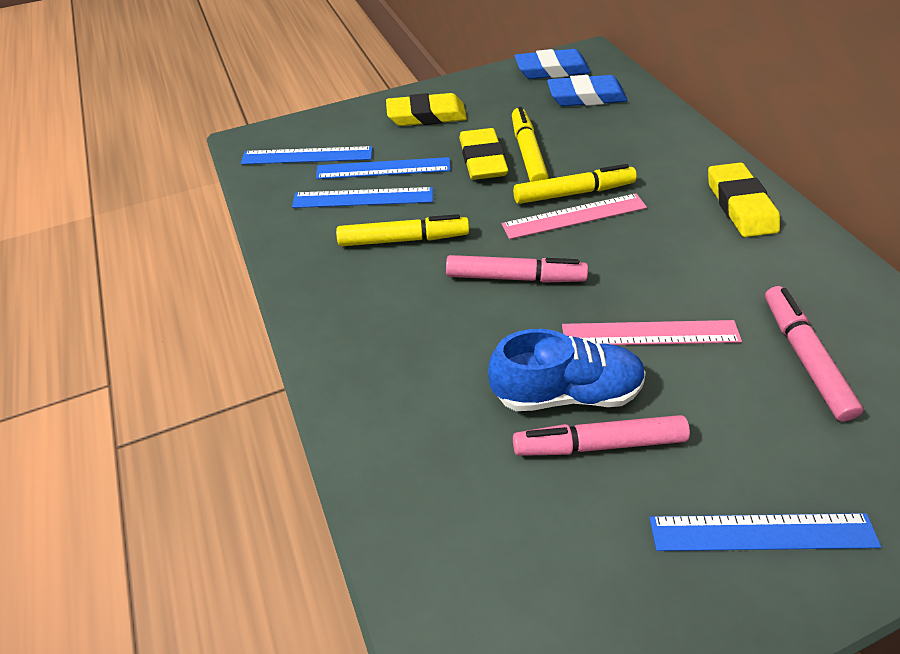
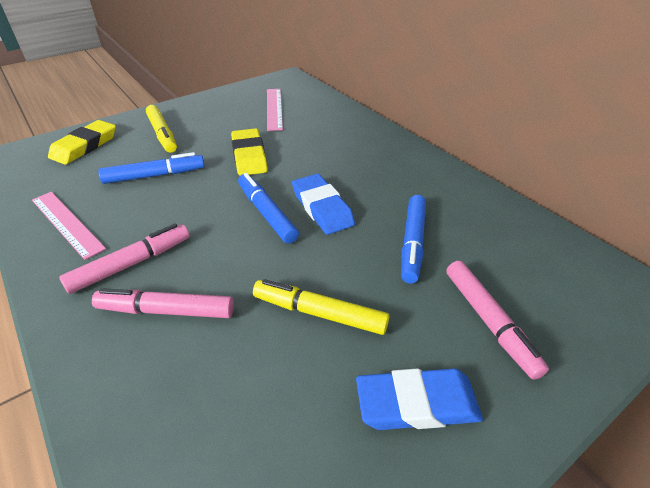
blue marker: 0 -> 3
blue ruler: 4 -> 0
blue shoe: 1 -> 0
yellow eraser: 3 -> 2
yellow marker: 3 -> 2

